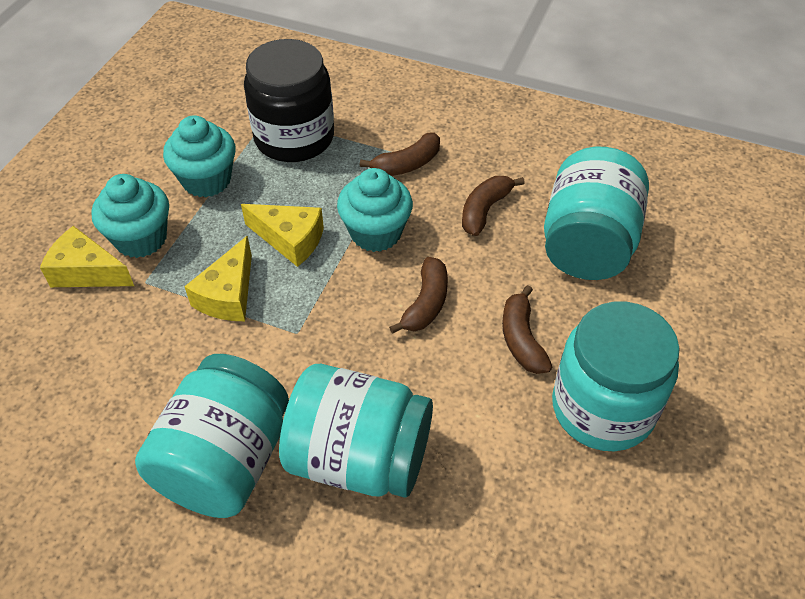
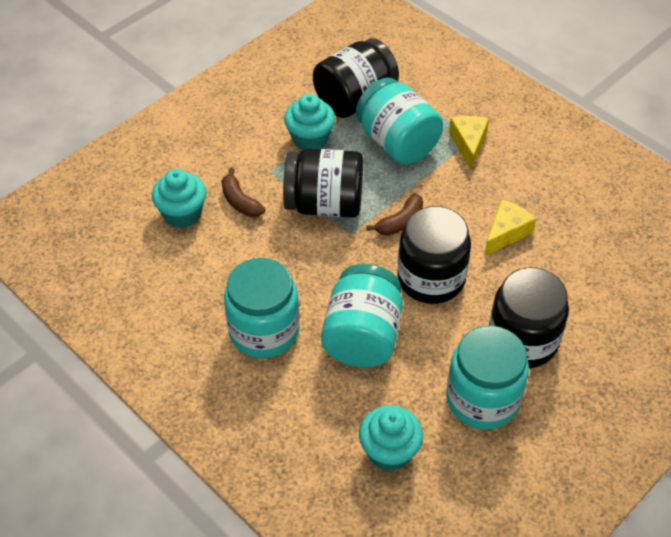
black jar: 1 -> 4
brown banana: 4 -> 2
yellow cheese: 3 -> 2

